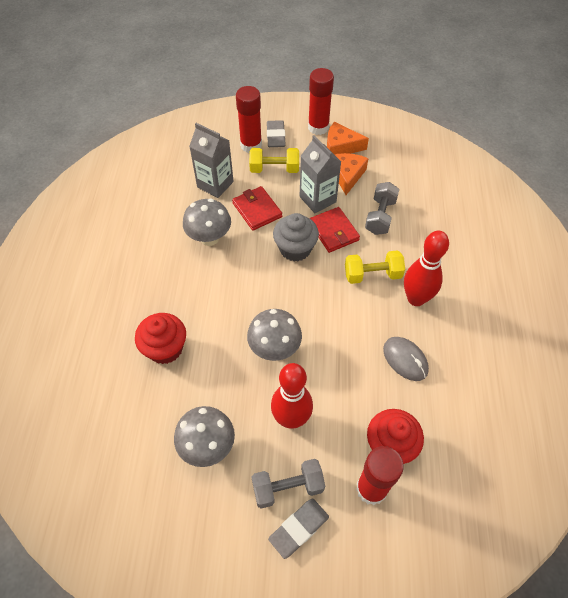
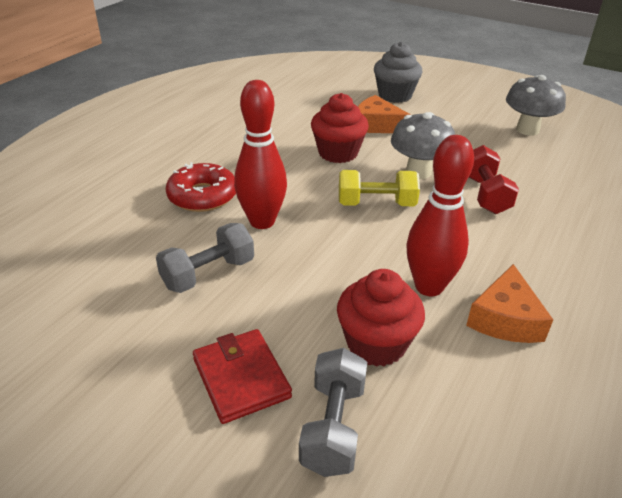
grey carton: 2 -> 0
grey eraser: 2 -> 0
grey mouse: 1 -> 0
grey mushroom: 3 -> 2
red donut: 0 -> 1
red dumbbell: 0 -> 1
red glue stick: 3 -> 0
red wallet: 2 -> 1
yellow dumbbell: 2 -> 1

